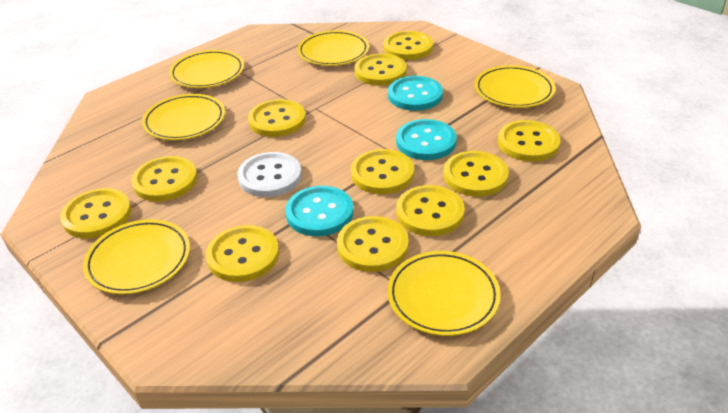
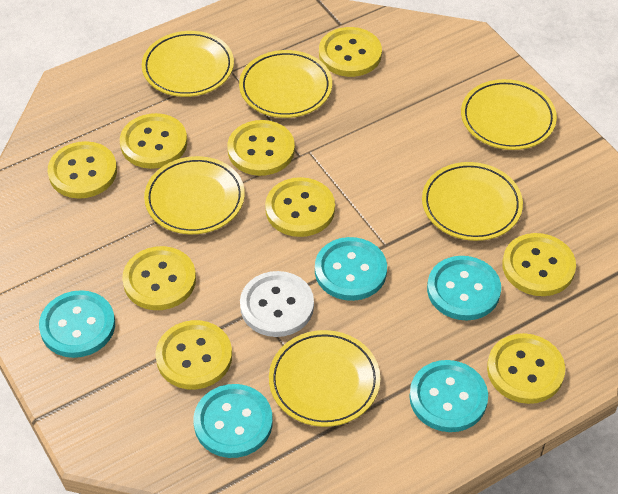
turquoise button: 3 -> 5
yellow button: 11 -> 9

